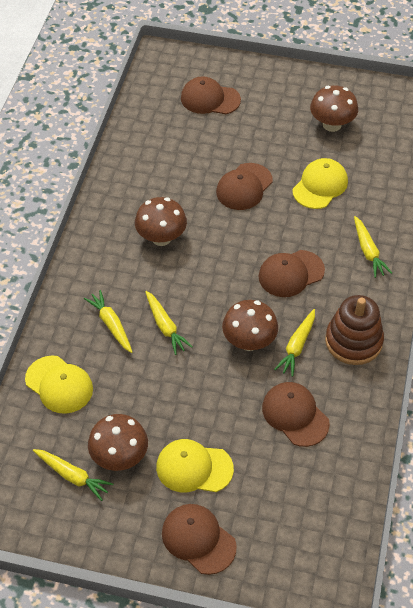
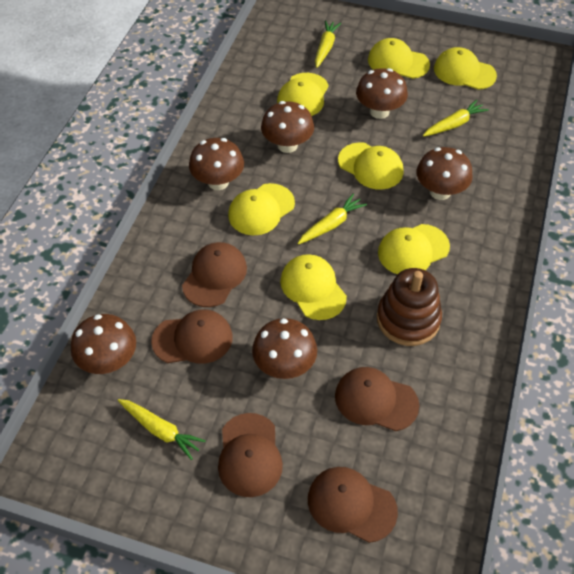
brown mushroom: 4 -> 6
yellow cap: 3 -> 7
yellow carrot: 5 -> 4

